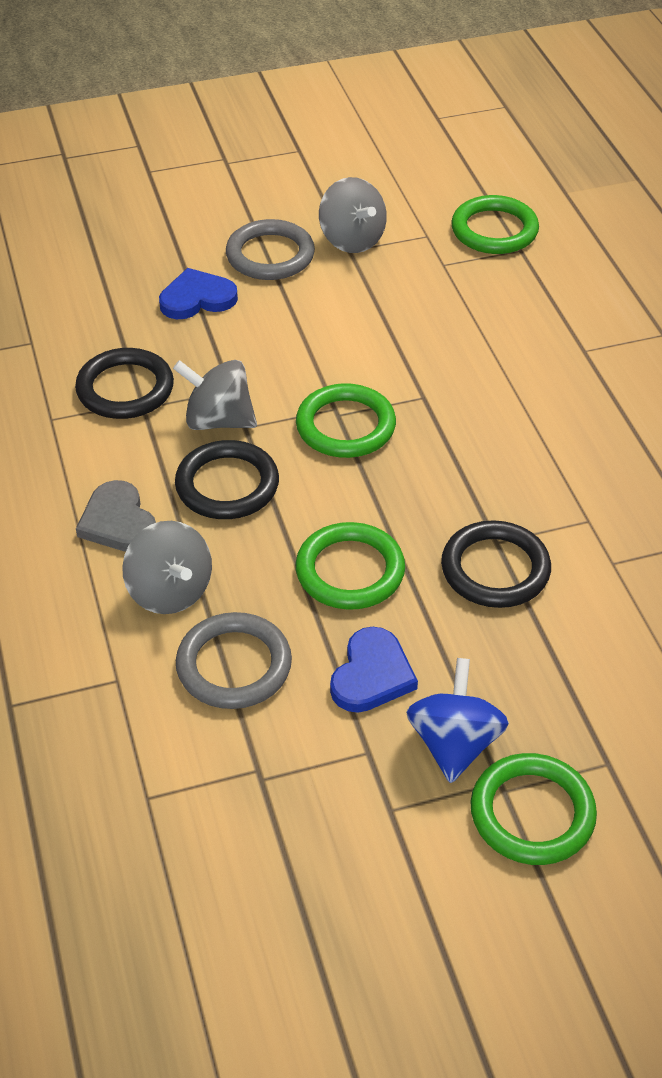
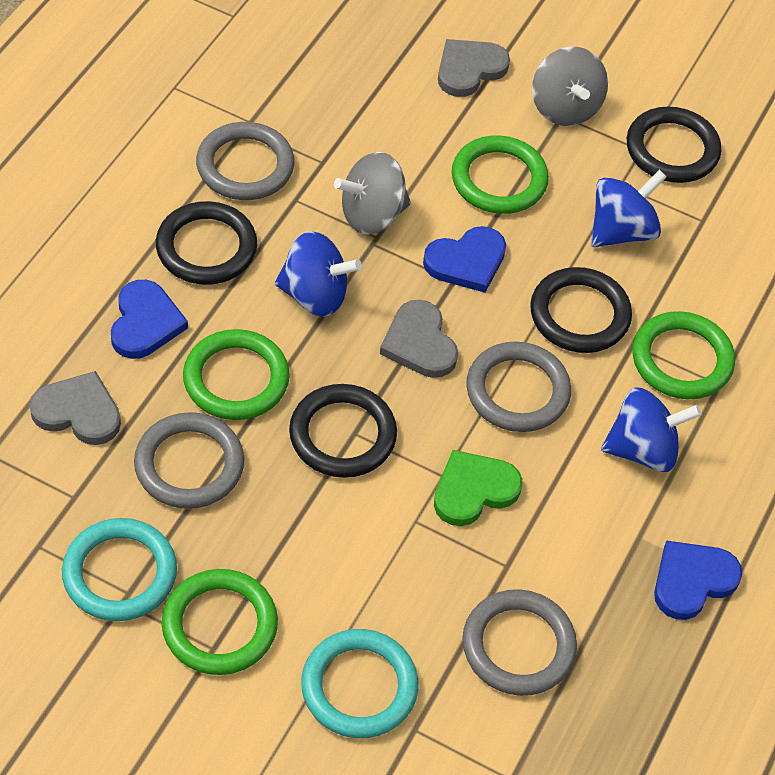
black ring: 3 -> 4
blue heart: 2 -> 3
blue spinning top: 1 -> 3
green heart: 0 -> 1
grey heart: 1 -> 3
grey ring: 2 -> 4
grey spinning top: 3 -> 2
turquoise ring: 0 -> 2

